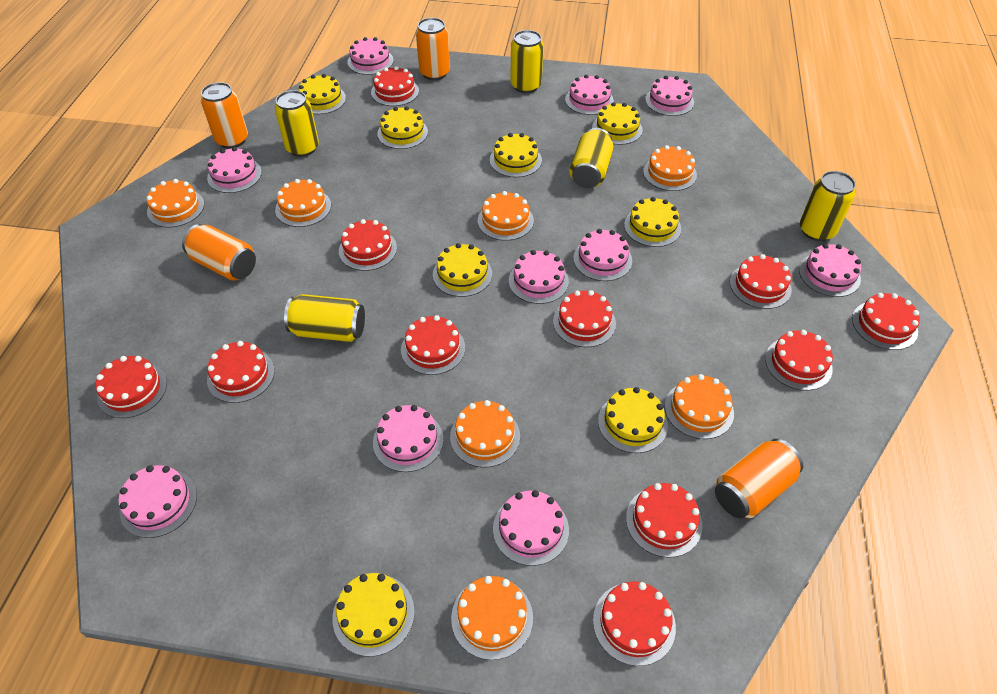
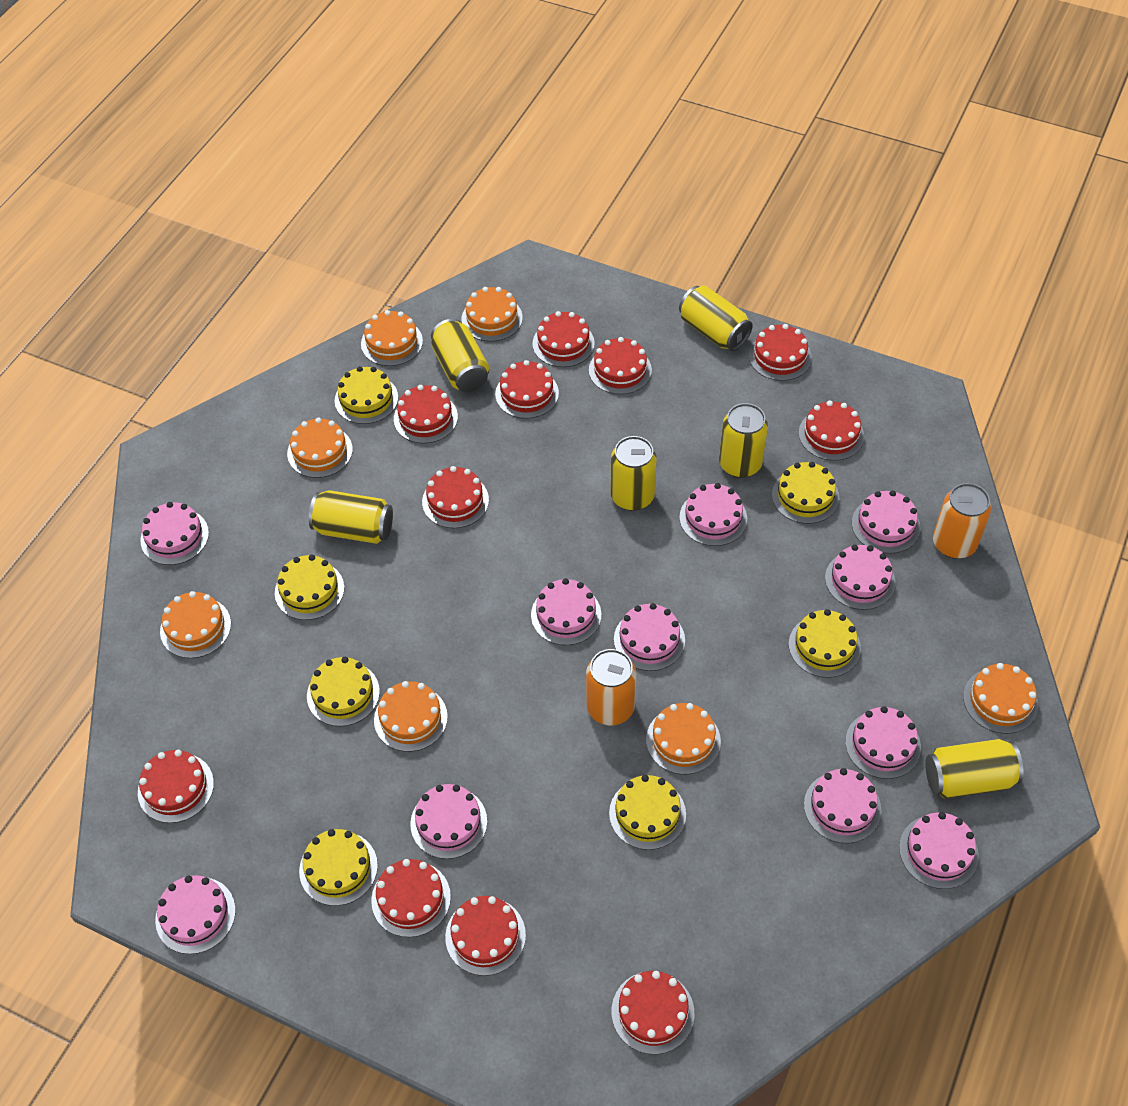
orange can: 4 -> 2
pink cake: 10 -> 11
yellow cake: 8 -> 7
yellow can: 5 -> 6

